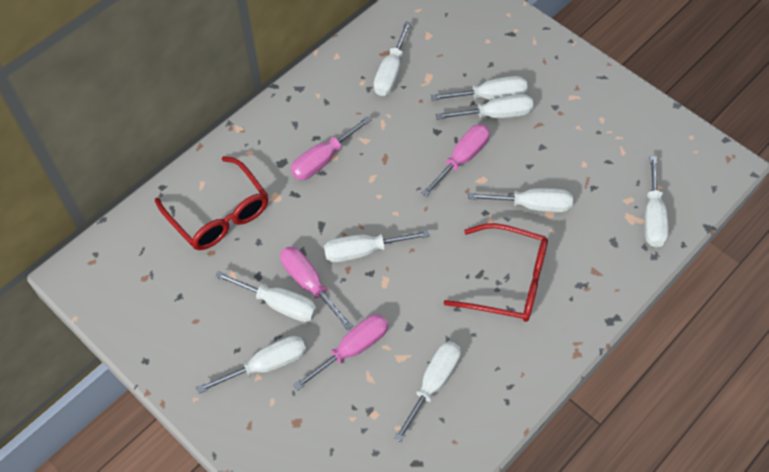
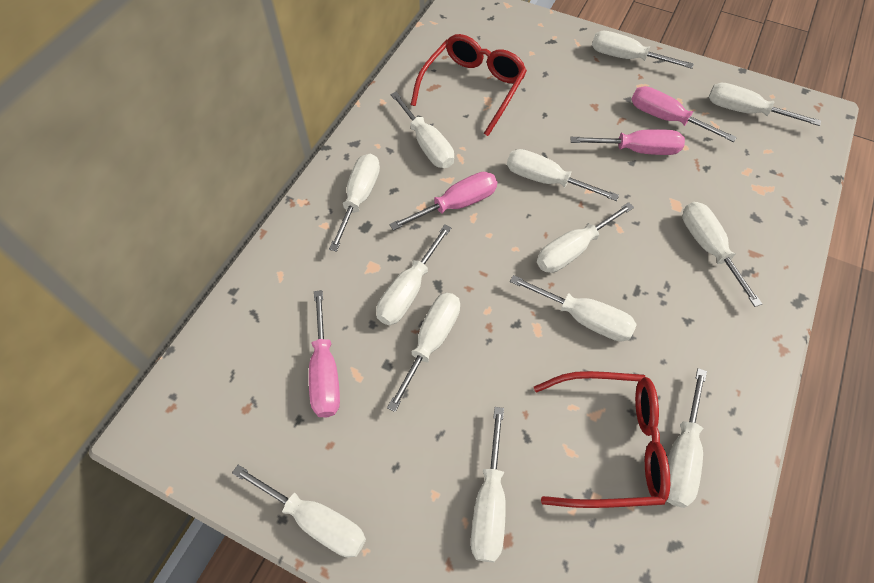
white screwdriver: 9 -> 13

